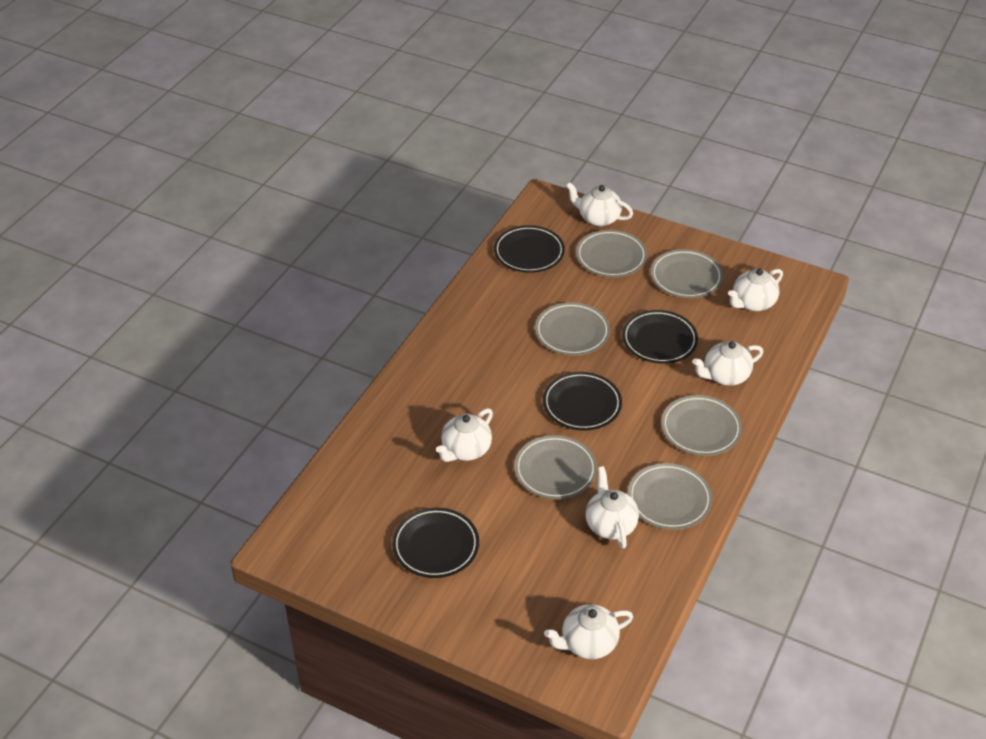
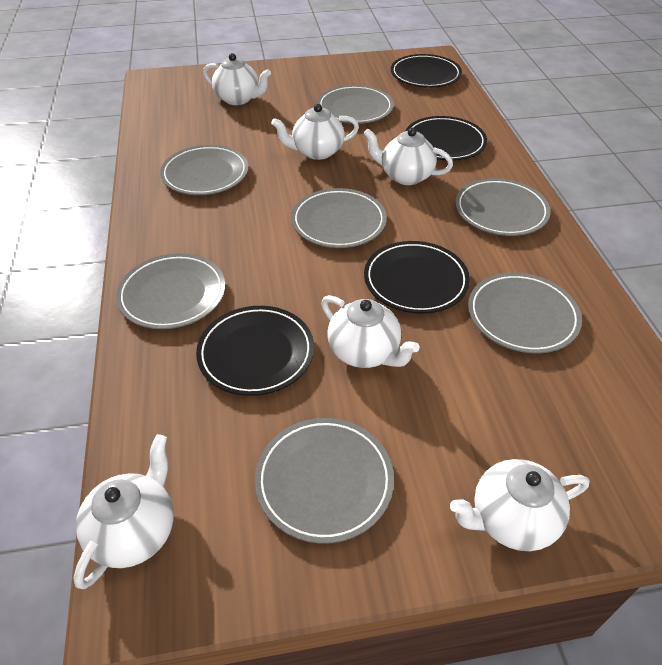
grey plate: 6 -> 7

